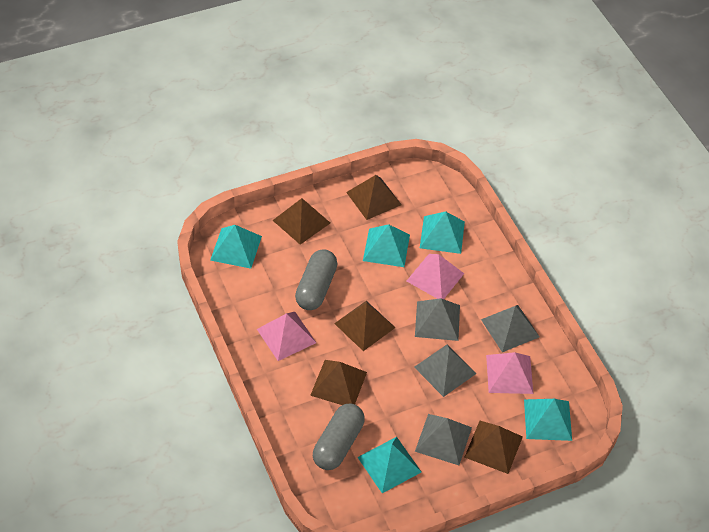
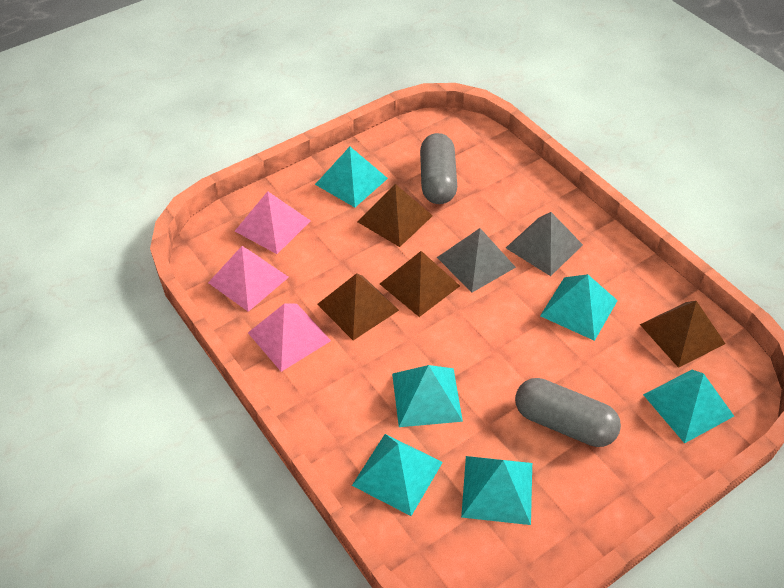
brown pyramid: 5 -> 4
grey pyramid: 4 -> 2
turquoise pyramid: 5 -> 6

